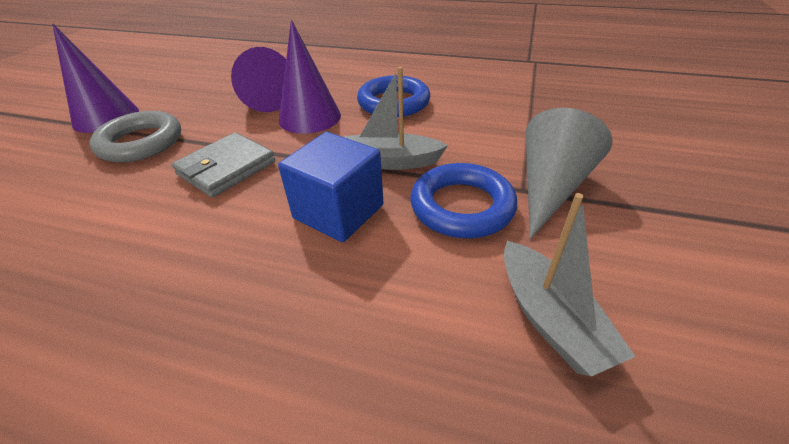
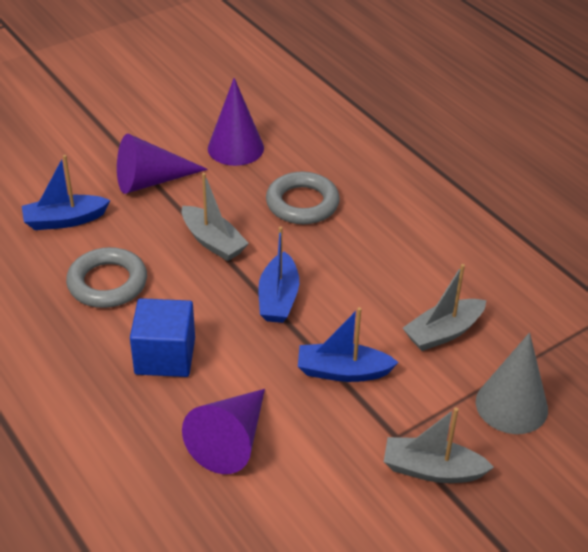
blue boat: 0 -> 3
blue ring: 2 -> 0
grey boat: 2 -> 3
grey ring: 1 -> 2
grey wallet: 1 -> 0

